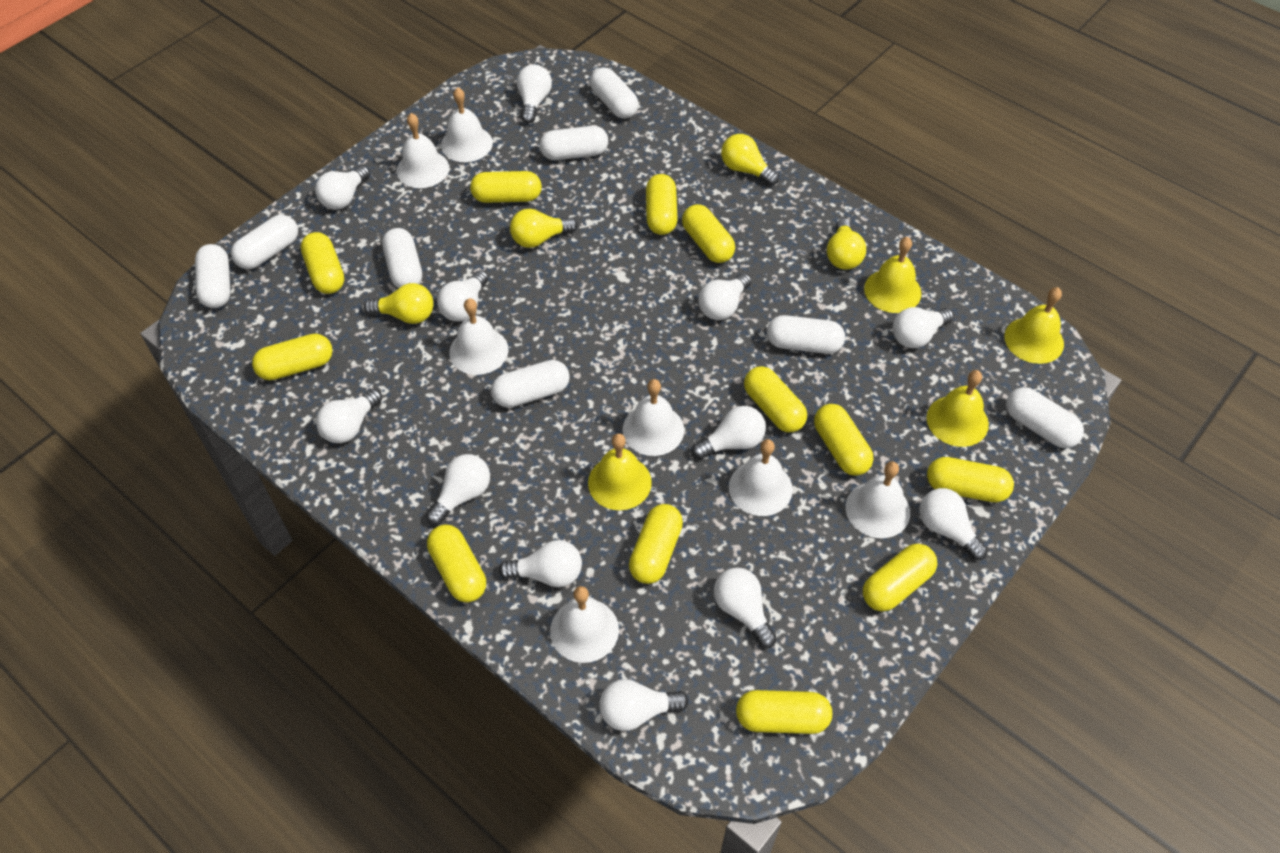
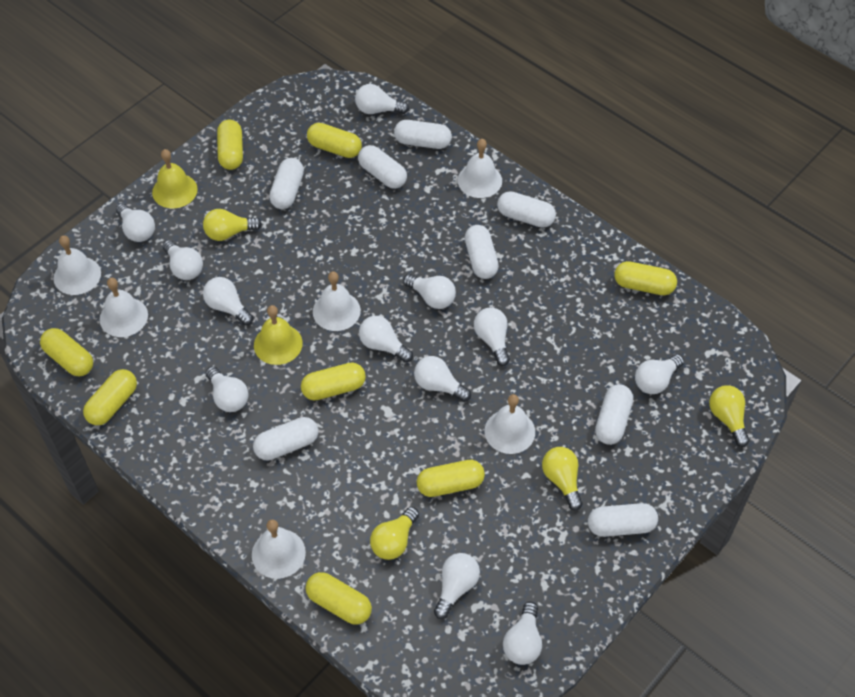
white bell: 7 -> 6
yellow bell: 4 -> 2
yellow capsule: 12 -> 8

